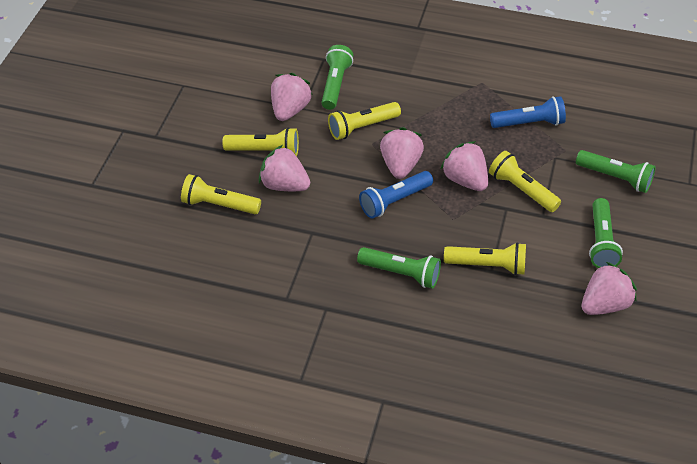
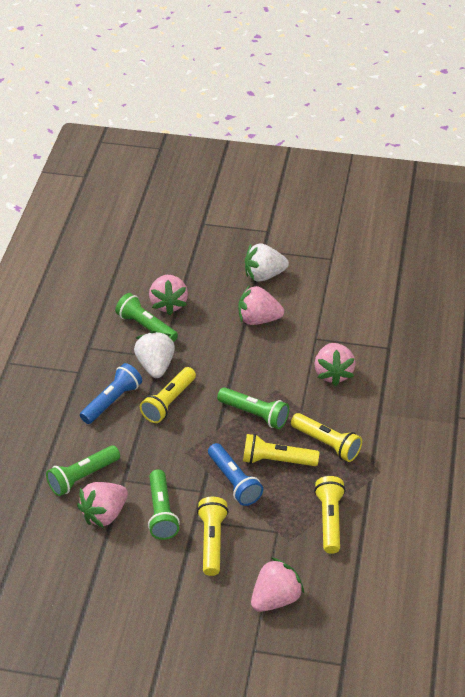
white strawberry: 0 -> 2

